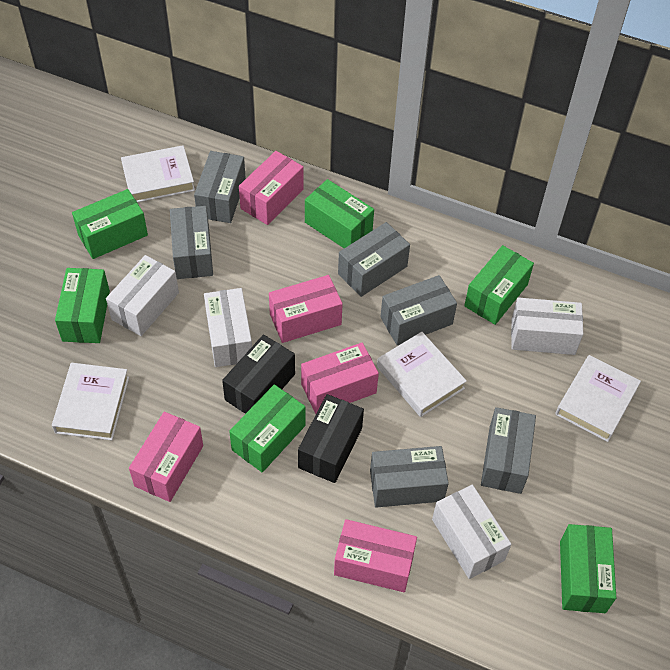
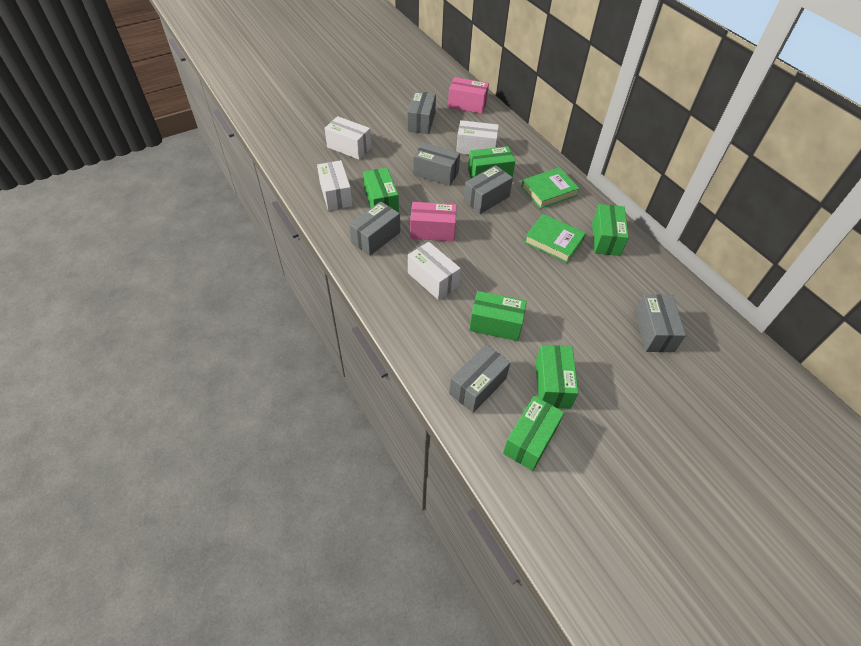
black box: 2 -> 0
green book: 0 -> 2
pink box: 5 -> 2
white book: 4 -> 0

